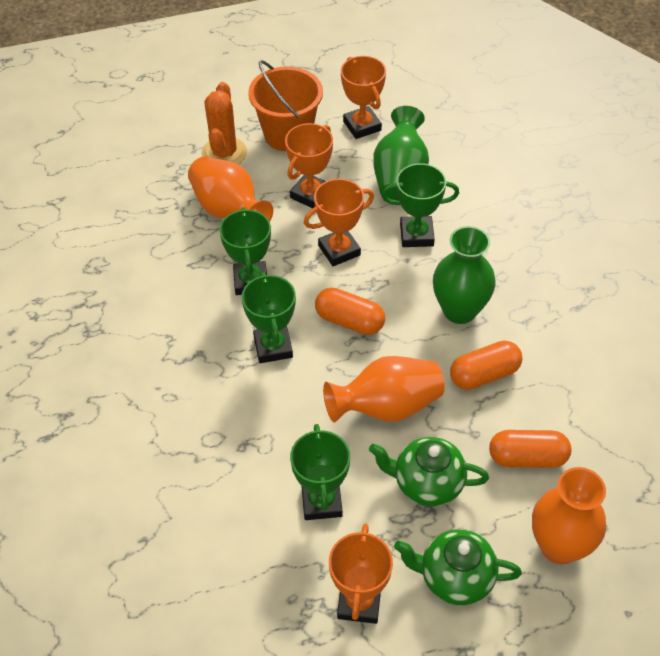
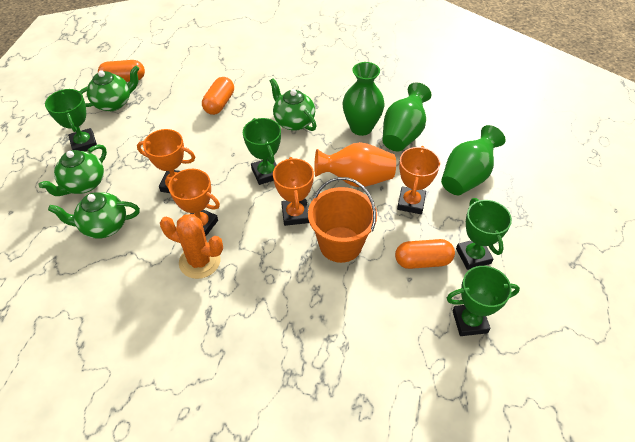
green teapot: 2 -> 4
green vase: 2 -> 3
orange vase: 3 -> 1

